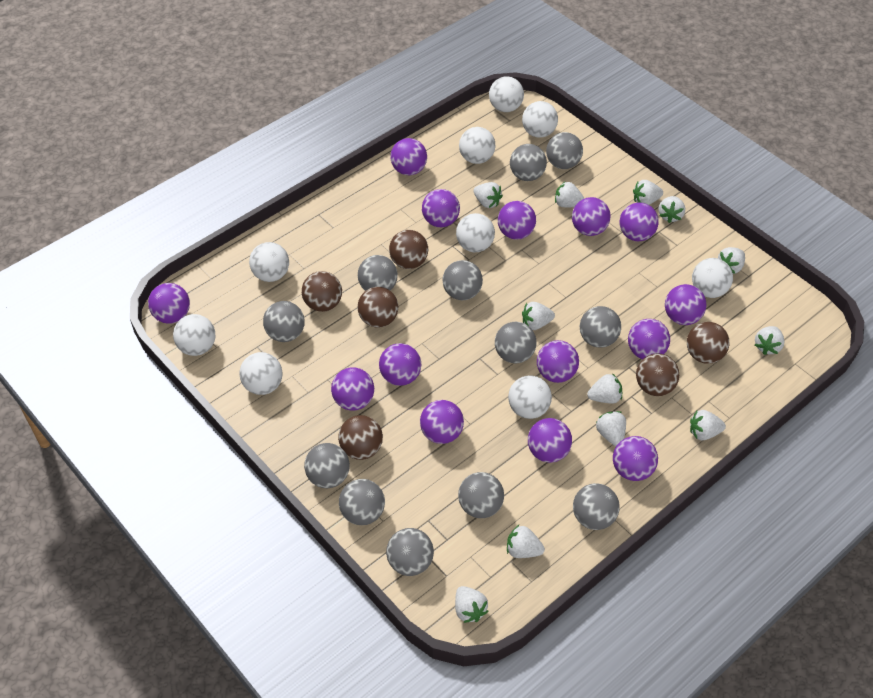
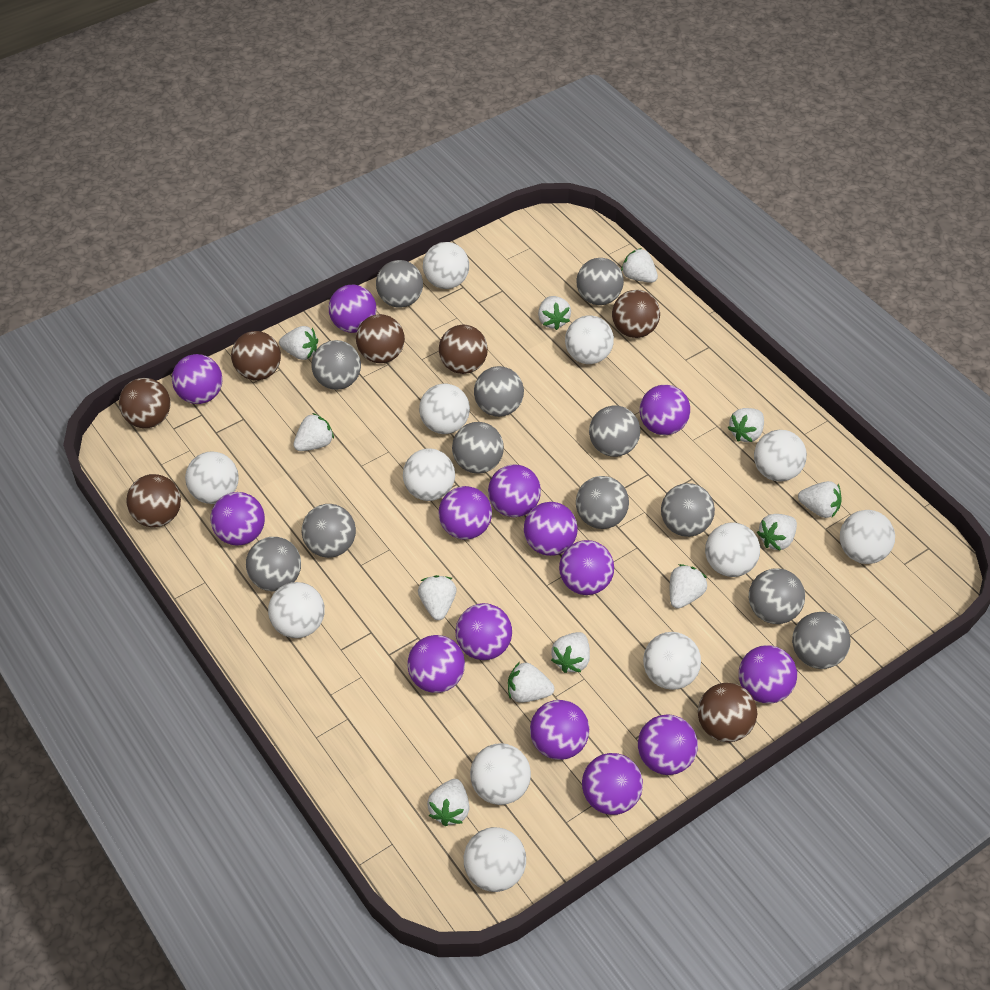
brown ball: 6 -> 7
white ball: 9 -> 12

